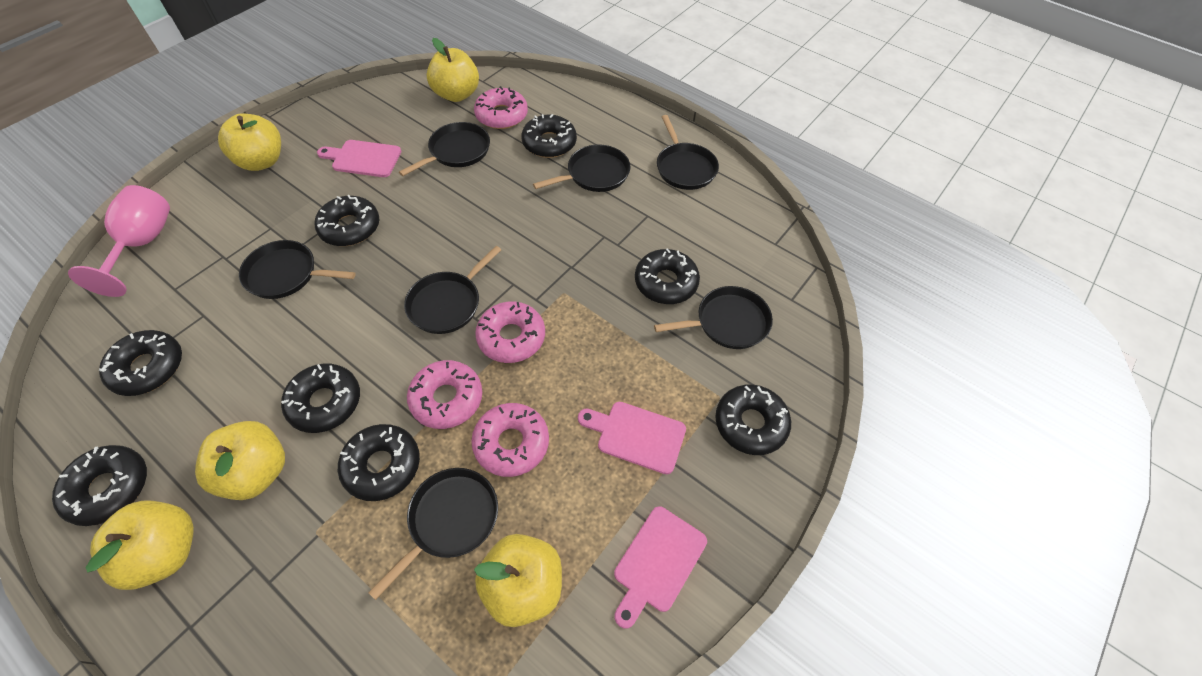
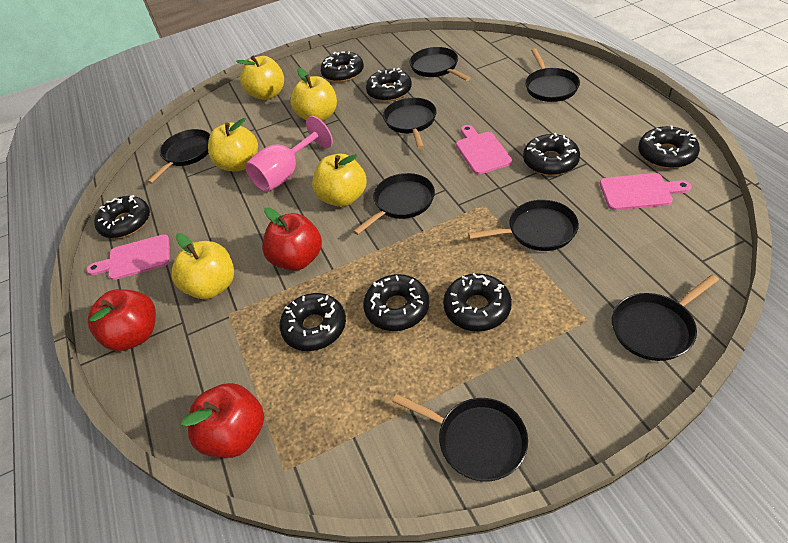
black pan: 7 -> 8
pink donut: 4 -> 0
red apple: 0 -> 3

